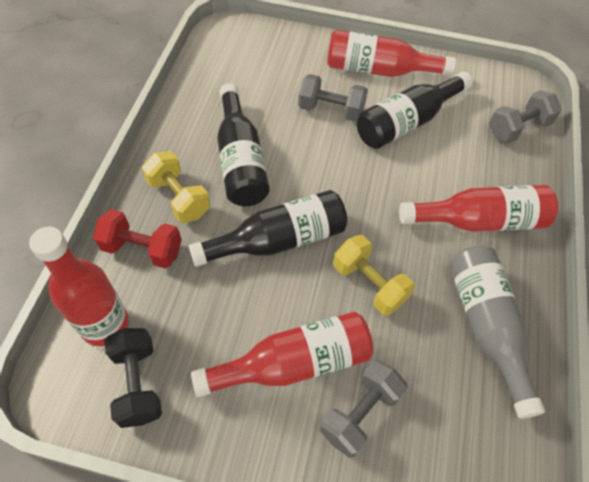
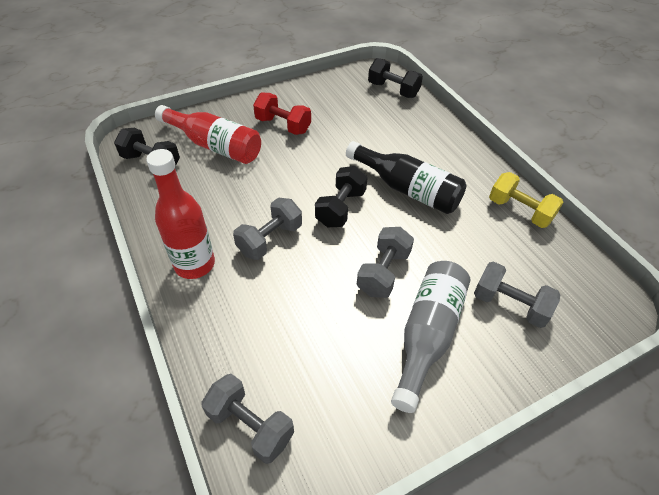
black bottle: 3 -> 1
black dumbbell: 1 -> 3
grey dumbbell: 3 -> 4
red bottle: 4 -> 2
yellow dumbbell: 2 -> 1

